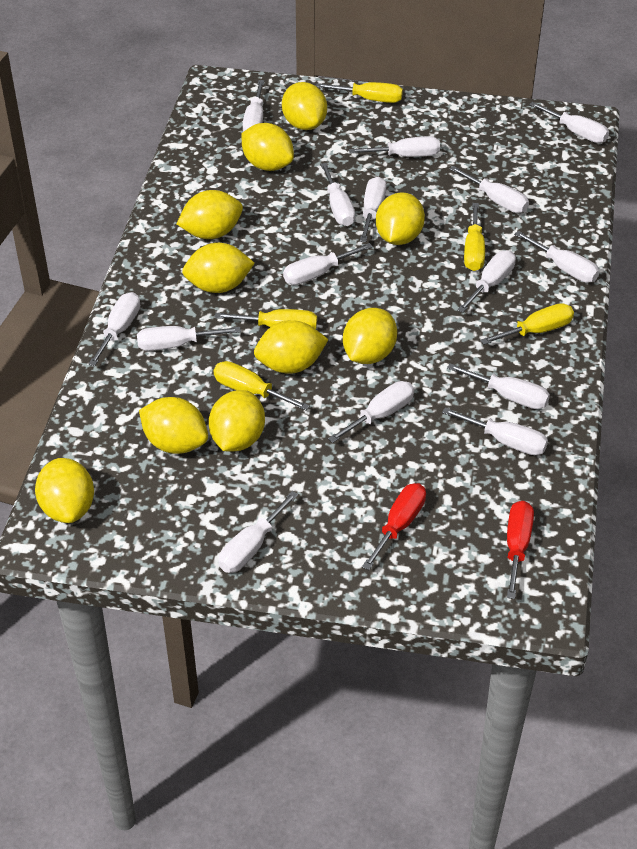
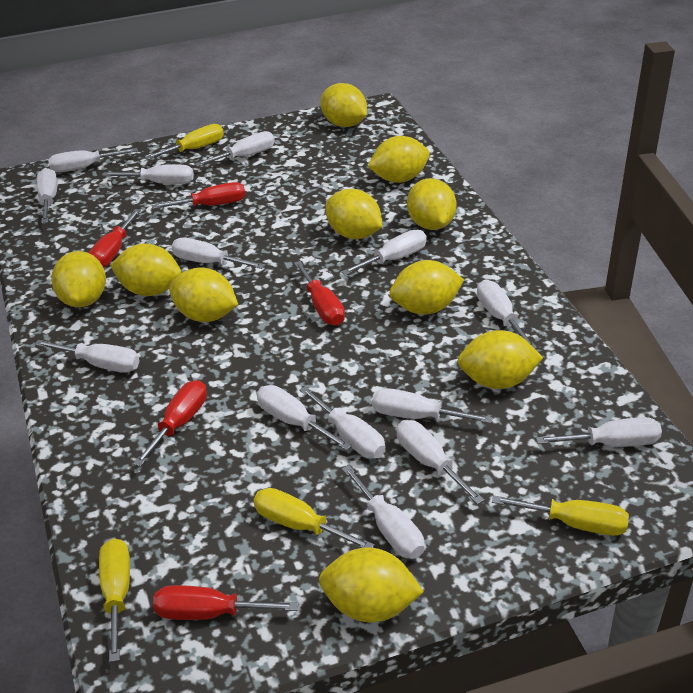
red screwdriver: 2 -> 5
white screwdriver: 15 -> 14
yellow screwdriver: 5 -> 4

